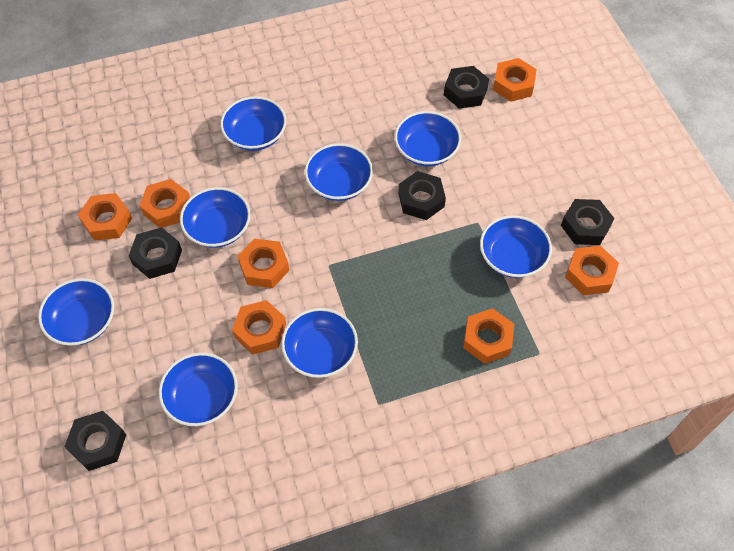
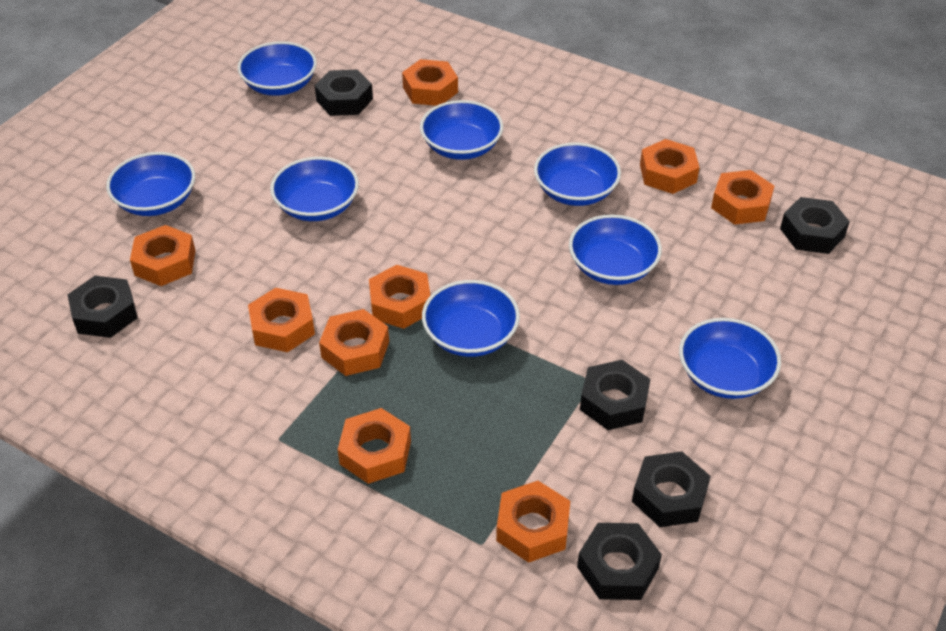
black nut: 5 -> 6
orange nut: 7 -> 9

